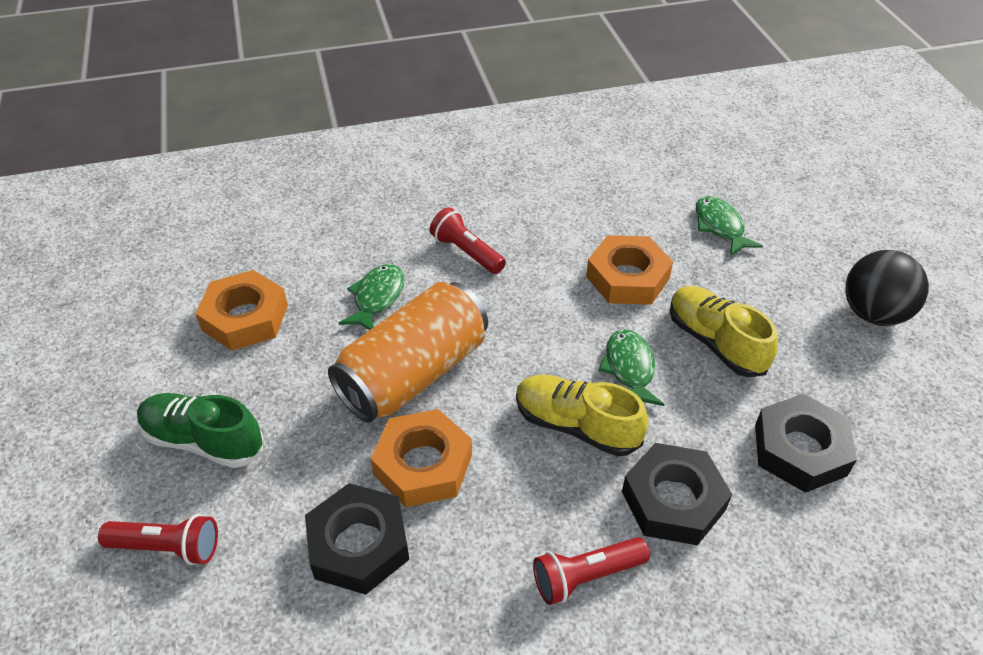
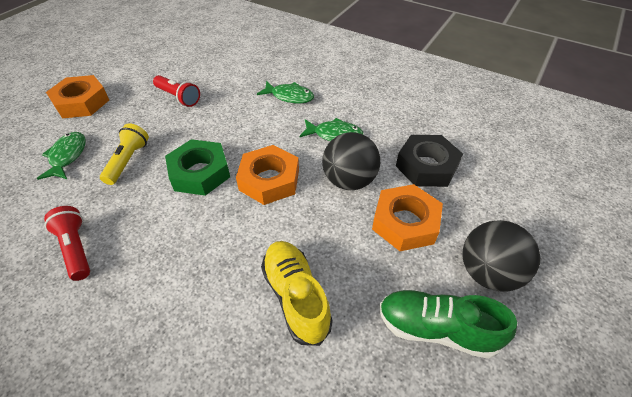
black ball: 1 -> 2
black nut: 3 -> 1
green nut: 0 -> 1
orange can: 1 -> 0
red flashlight: 3 -> 2
yellow flashlight: 0 -> 1
yellow shoe: 2 -> 1

